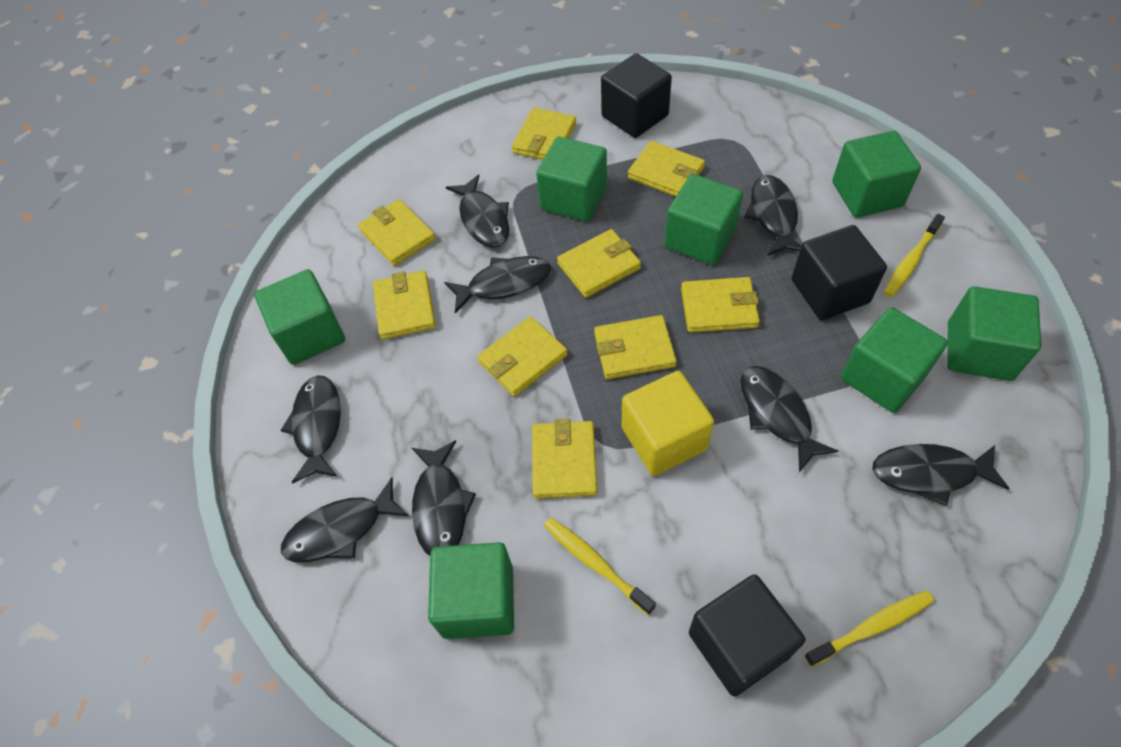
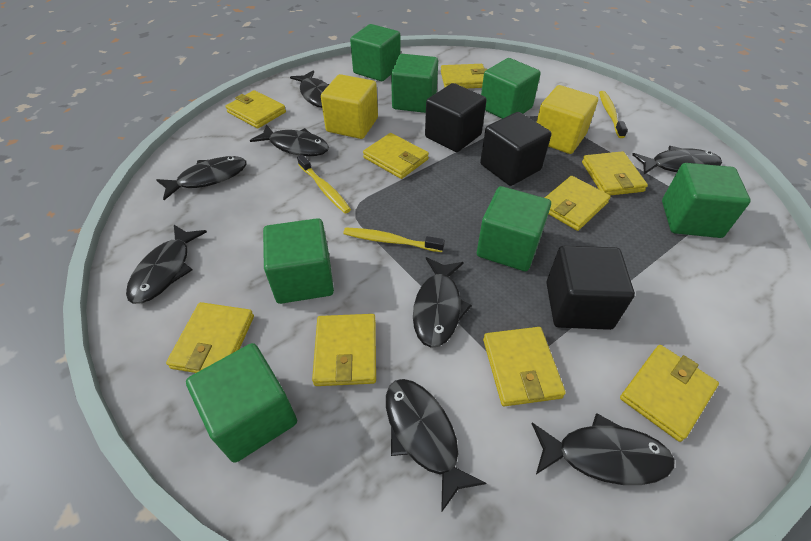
yellow cube: 1 -> 2

